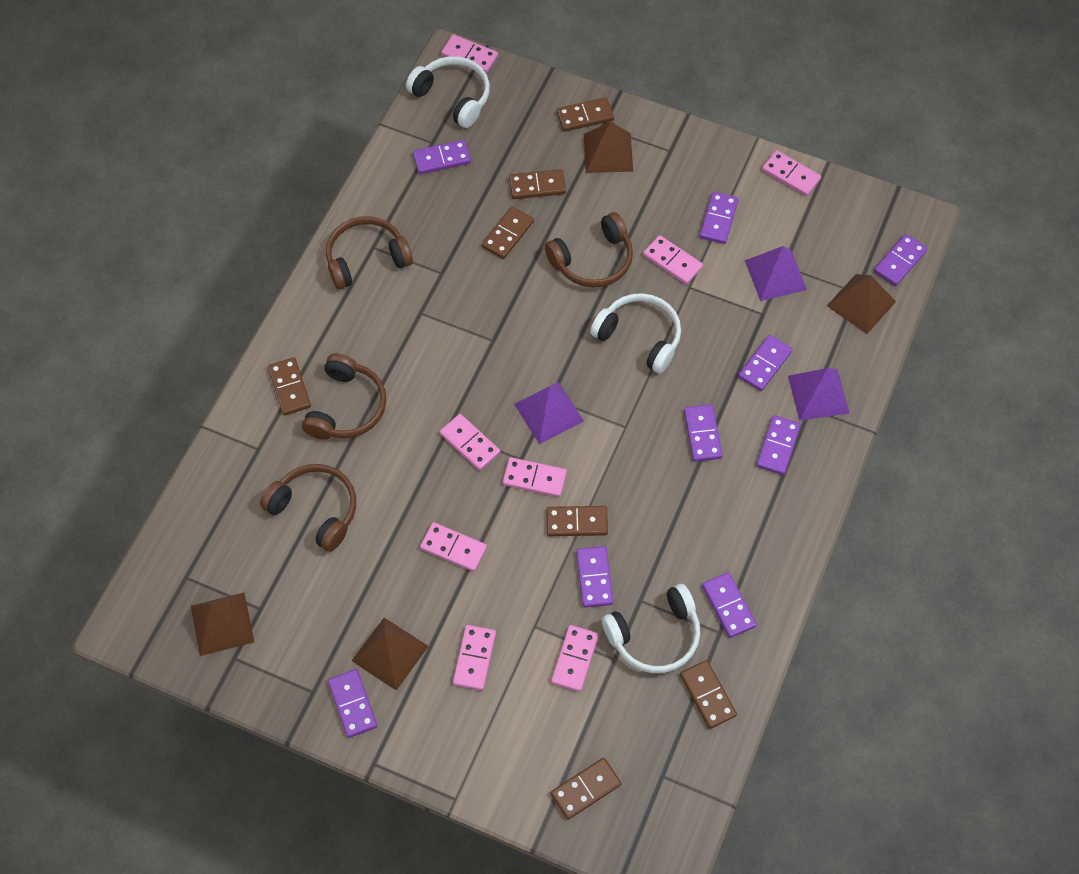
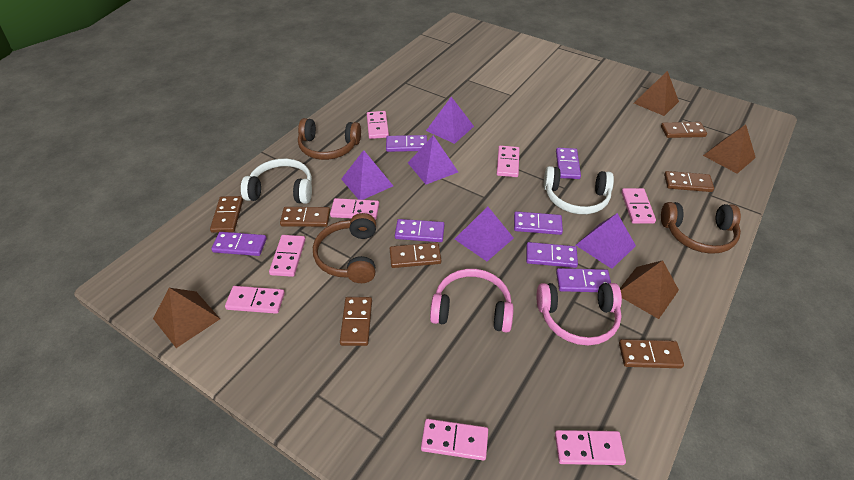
brown headphones: 4 -> 3
pink headphones: 0 -> 2
purple domino: 9 -> 7
purple pyramid: 3 -> 5
white headphones: 3 -> 2

